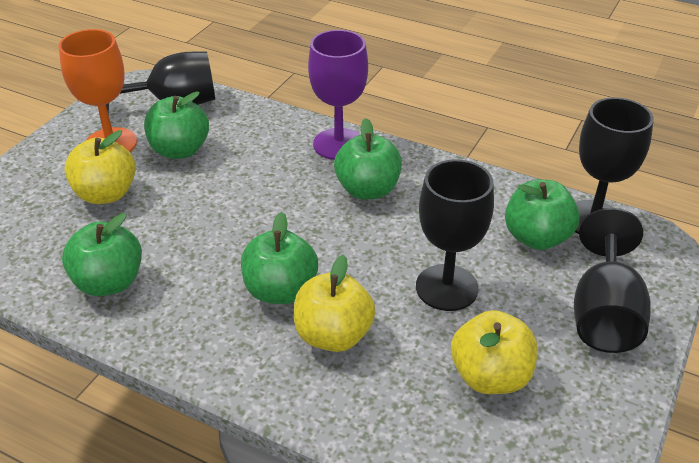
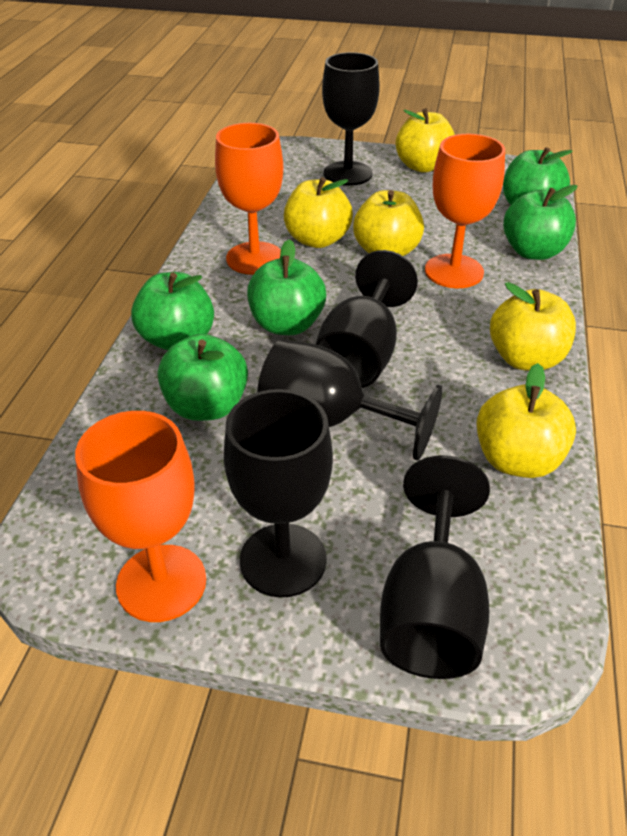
black goblet: 4 -> 5
orange goblet: 1 -> 3
purple goblet: 1 -> 0
yellow apple: 3 -> 5

